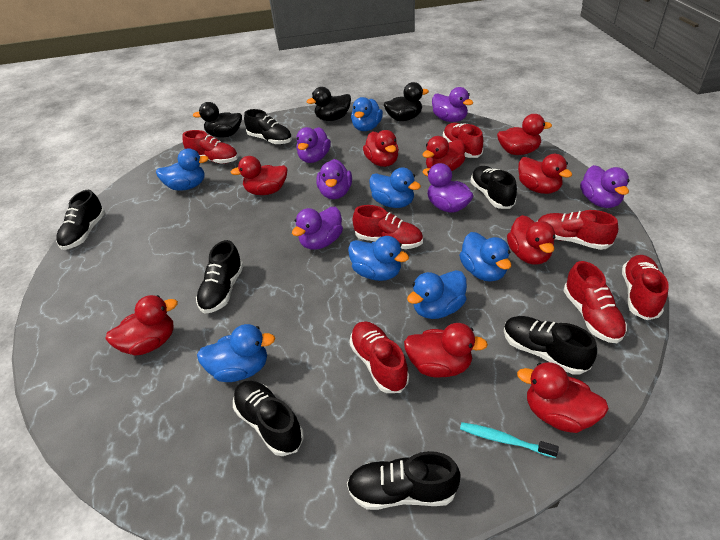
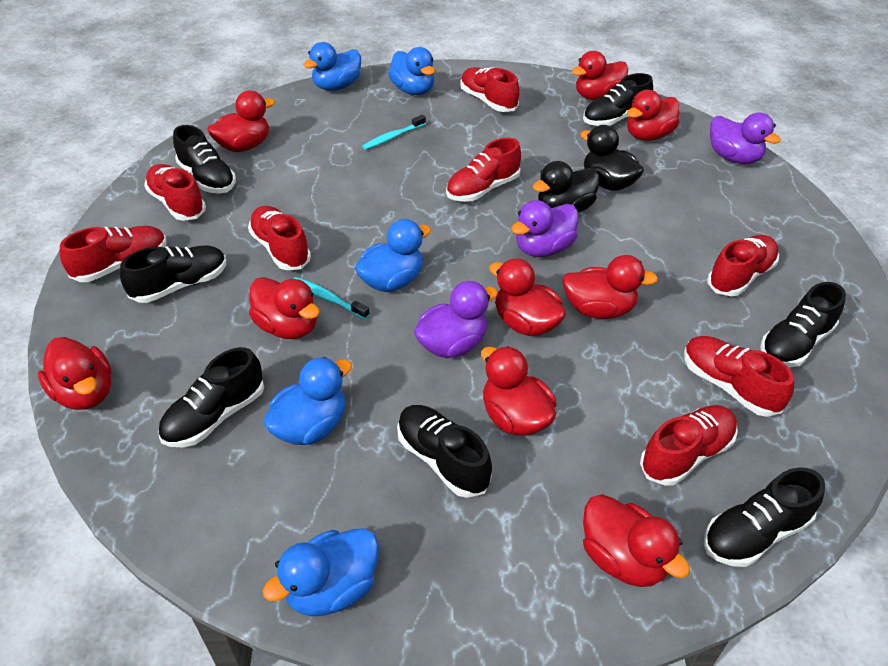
black duck: 3 -> 2
blue duck: 7 -> 5
purple duck: 6 -> 3
red shoe: 7 -> 8
turquoise toothbrush: 1 -> 2

